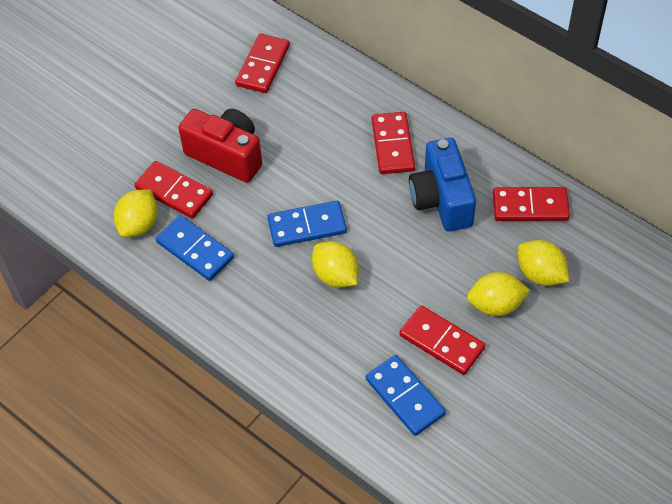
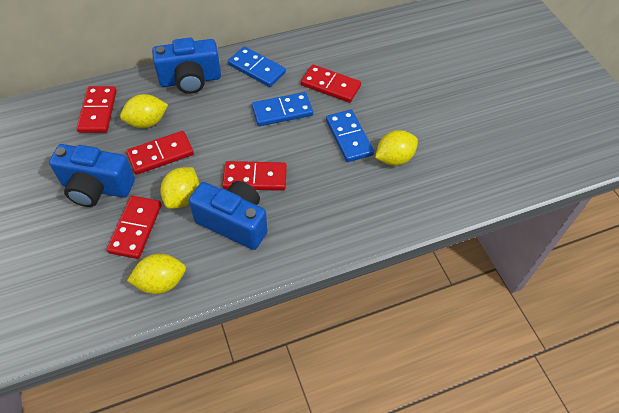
blue camera: 1 -> 3
red camera: 1 -> 0

